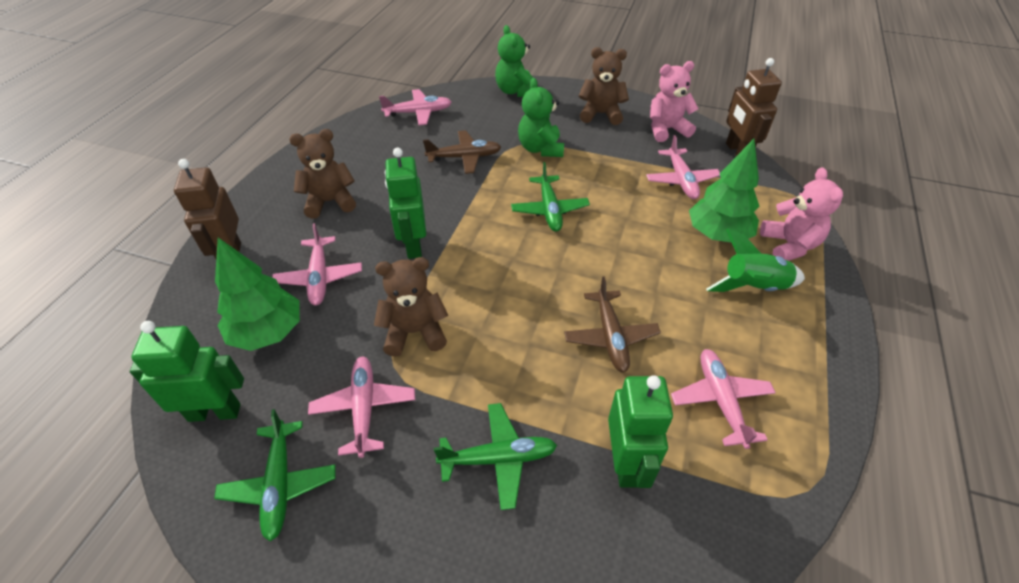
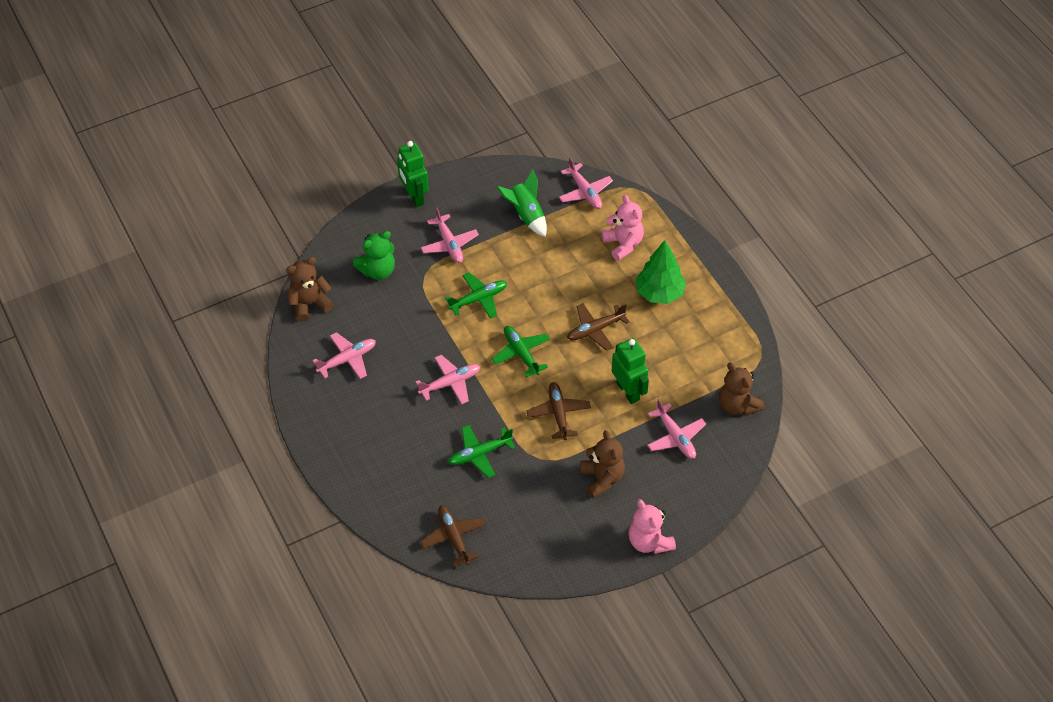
brown plane: 2 -> 3
brown robot: 2 -> 0
green robot: 3 -> 2
green teddy bear: 2 -> 1
green tree: 2 -> 1

